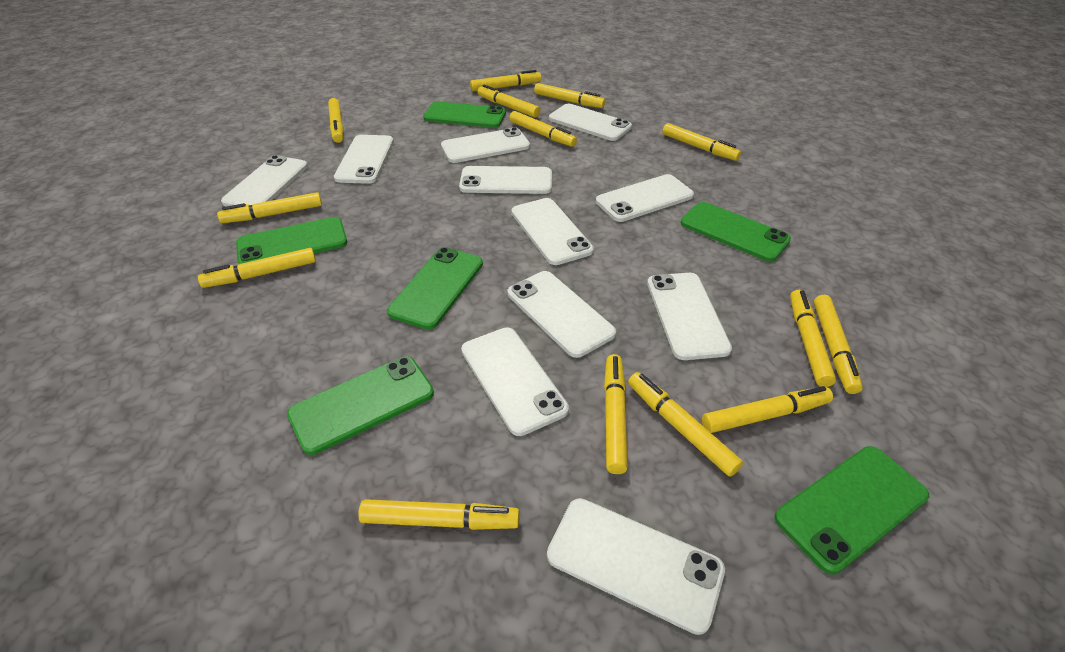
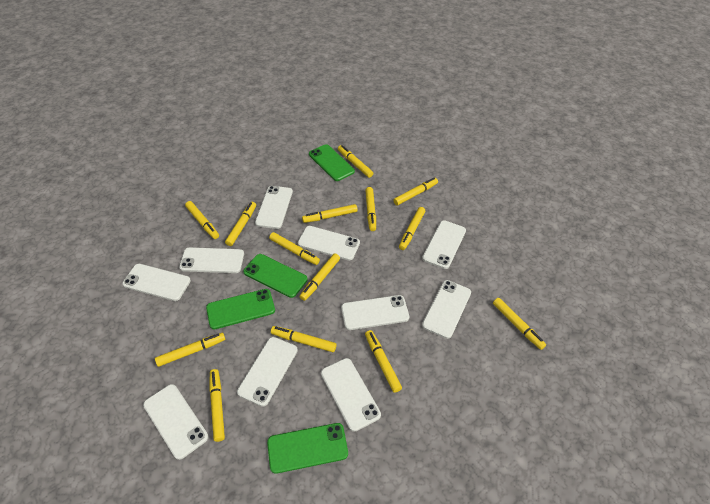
green phone: 6 -> 4
white phone: 11 -> 10

